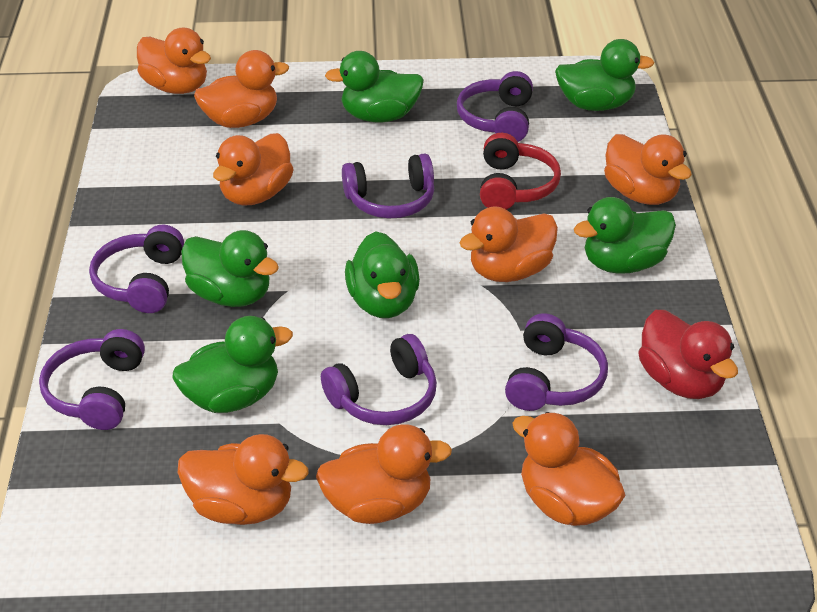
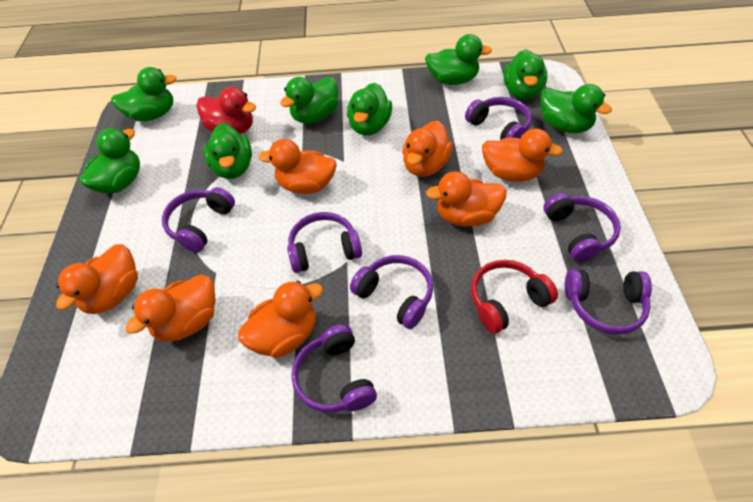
green duck: 6 -> 8
orange duck: 8 -> 7
purple headphones: 6 -> 7

